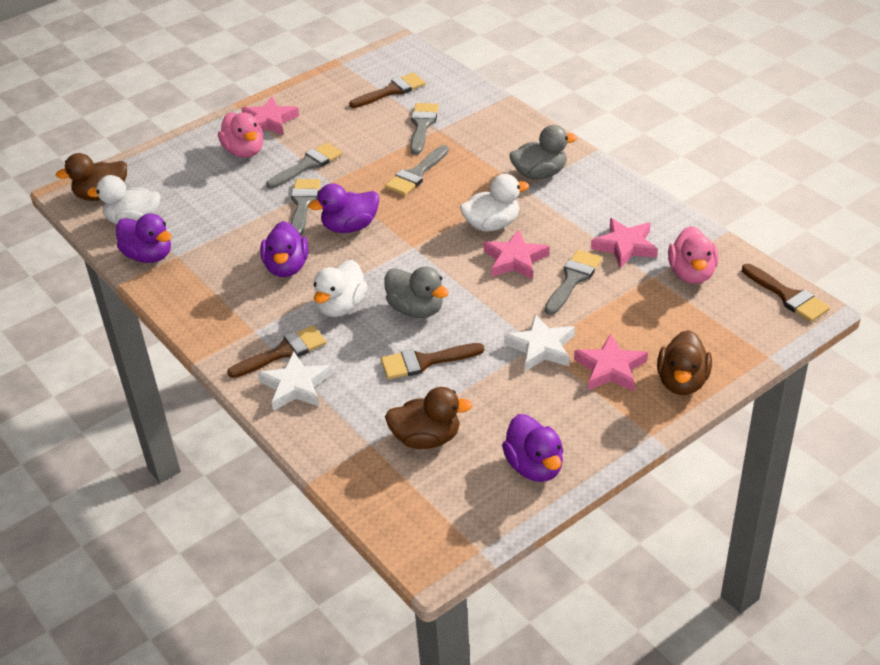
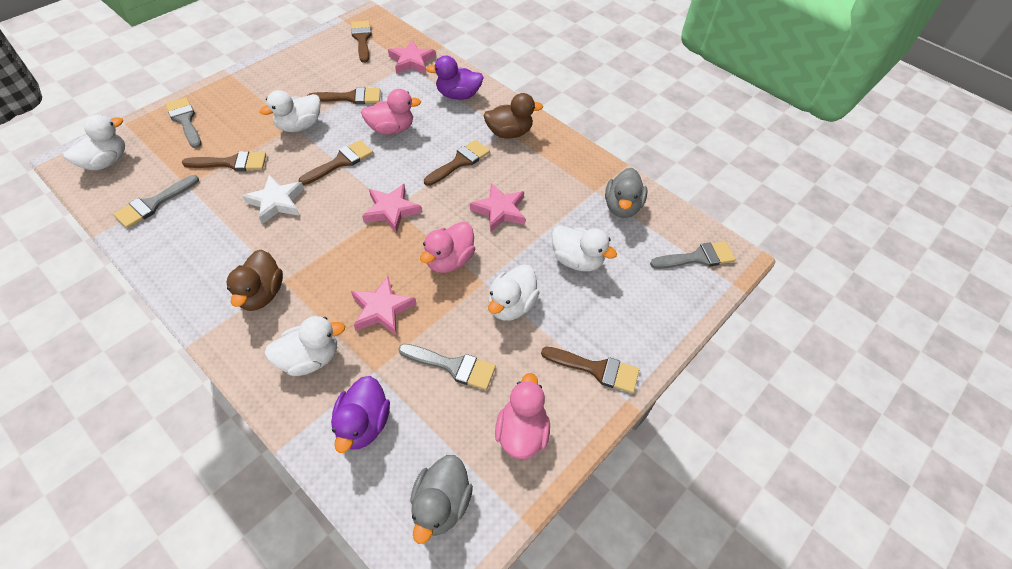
brown brush: 4 -> 6
brown duck: 3 -> 2
grey brush: 5 -> 4
pink duck: 2 -> 3
purple duck: 4 -> 2
white duck: 3 -> 5
white star: 2 -> 1

